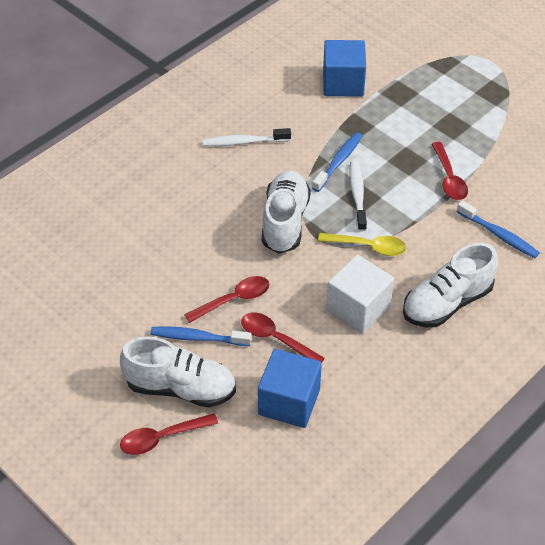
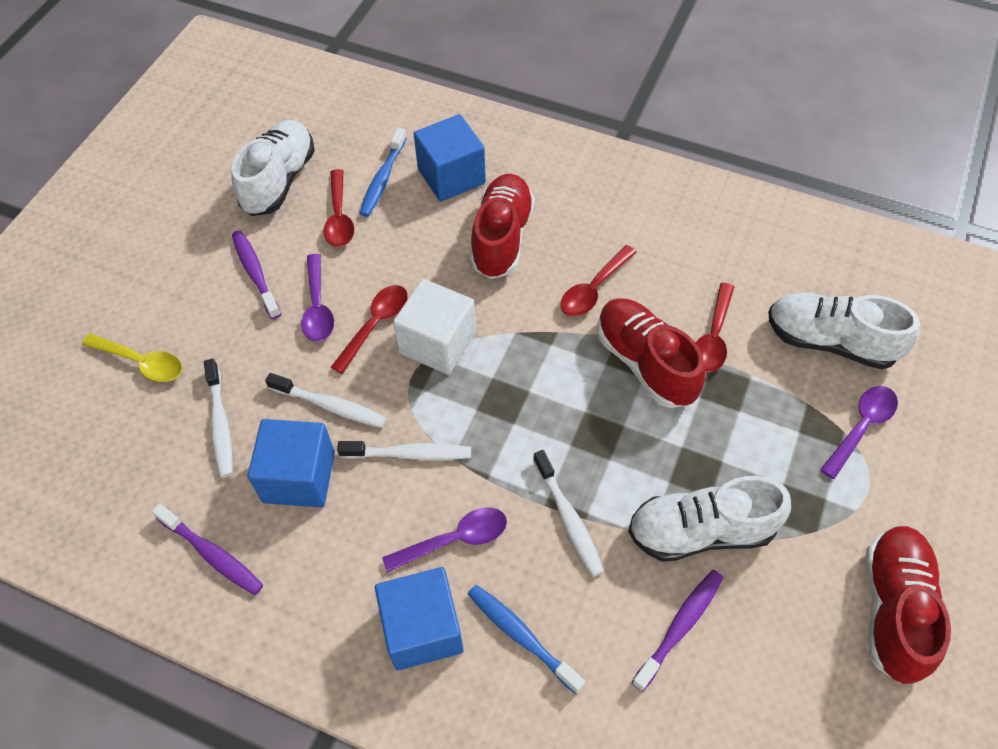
blue cube: 2 -> 3
blue toothbrush: 3 -> 2
purple spoon: 0 -> 3
purple toothbrush: 0 -> 3
red shoe: 0 -> 3
white toothbrush: 2 -> 4

